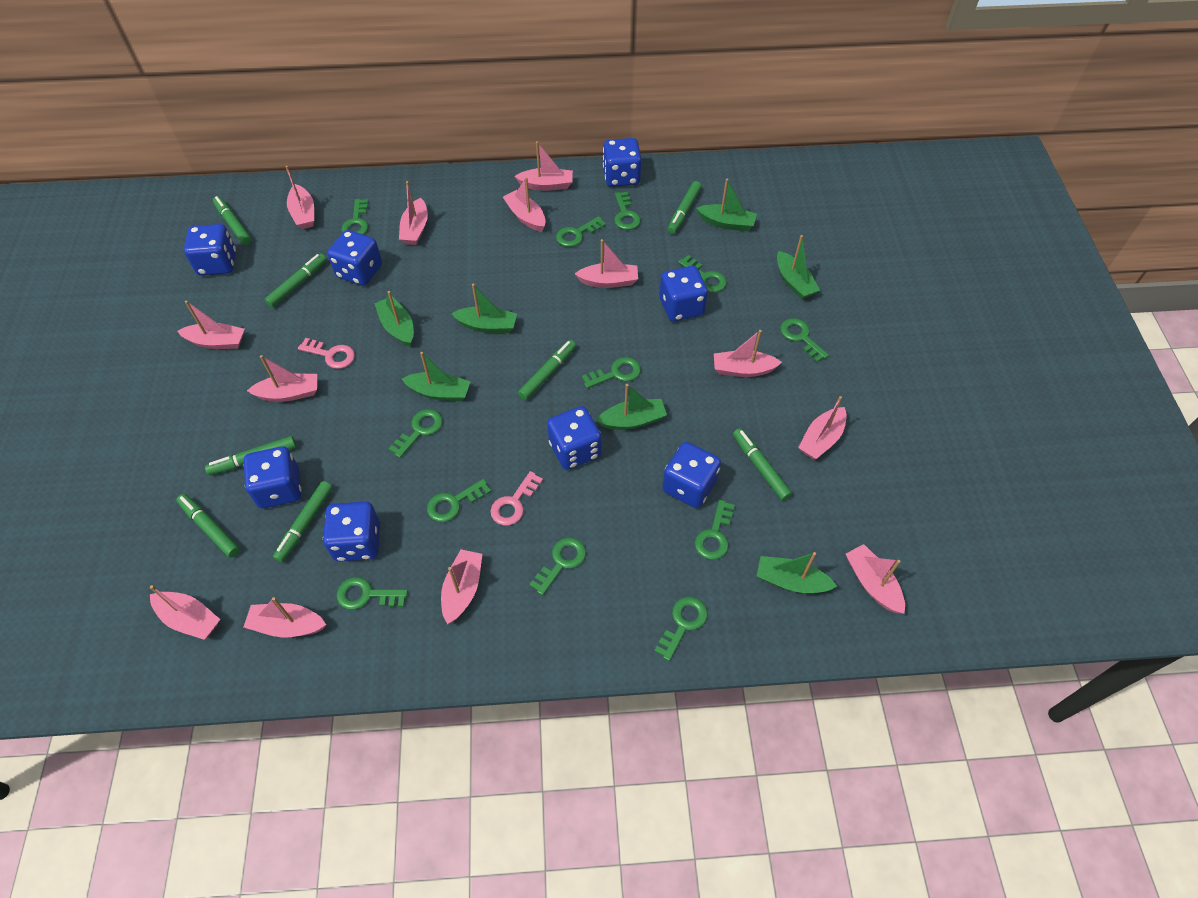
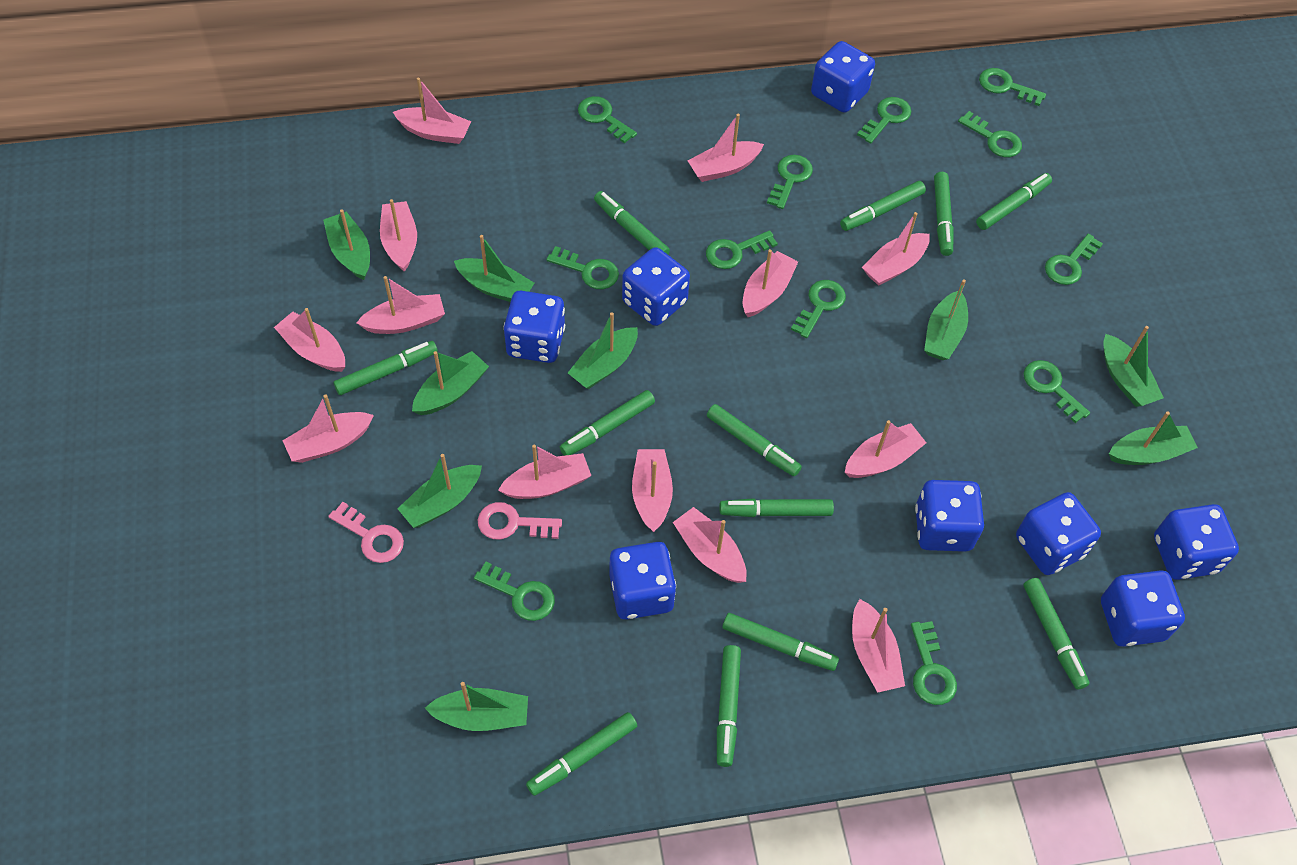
green boat: 7 -> 9
green marker: 8 -> 12

